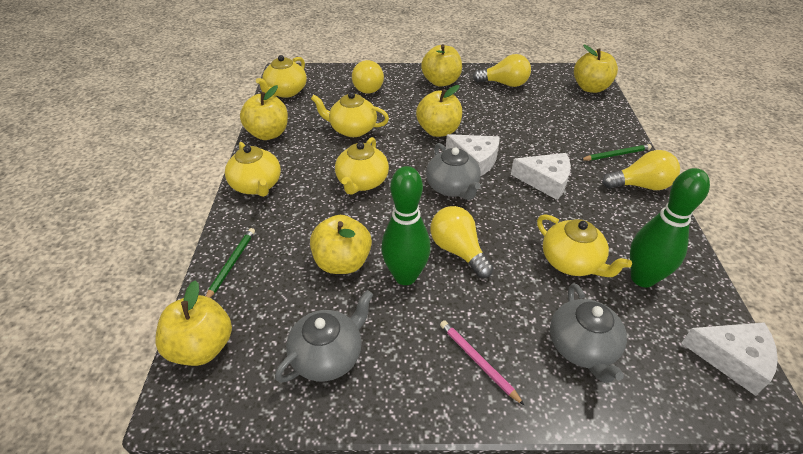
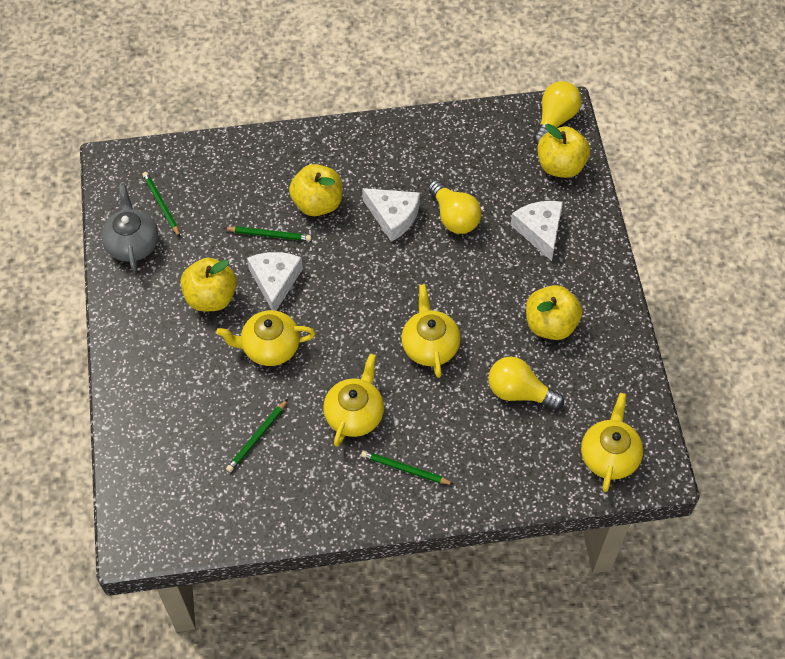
green bowling pin: 2 -> 0
green pencil: 2 -> 4
grey teapot: 3 -> 1
pink pencil: 1 -> 0
yellow apple: 6 -> 4
yellow light bulb: 4 -> 3
yellow teapot: 5 -> 4

